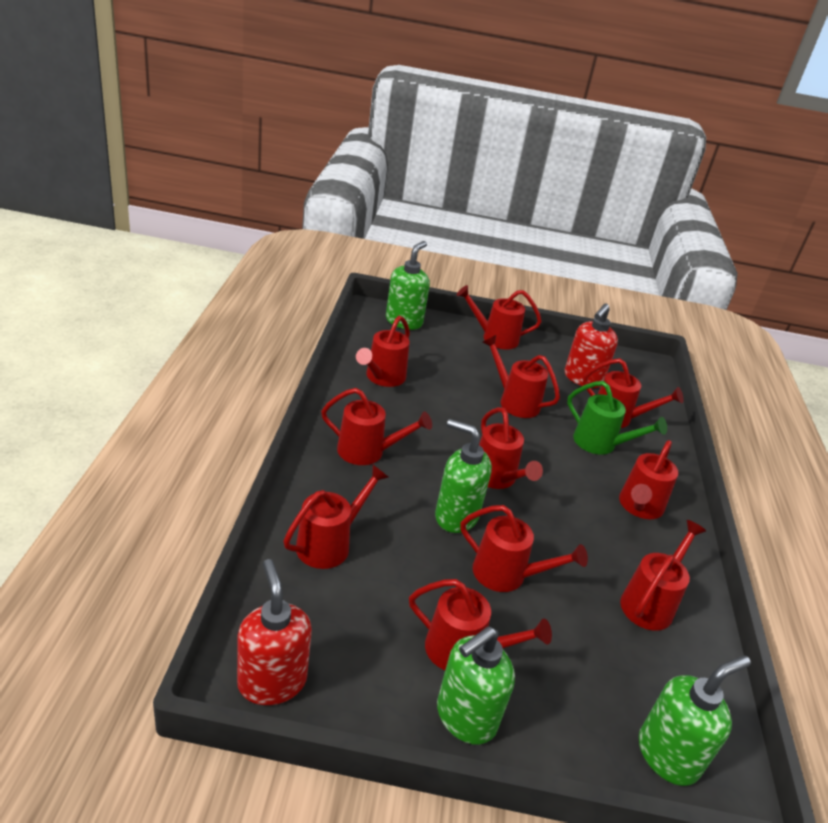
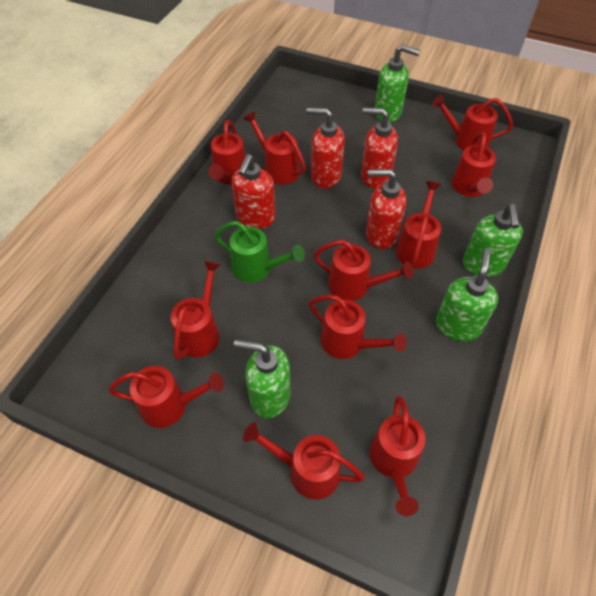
red soap dispenser: 2 -> 4

